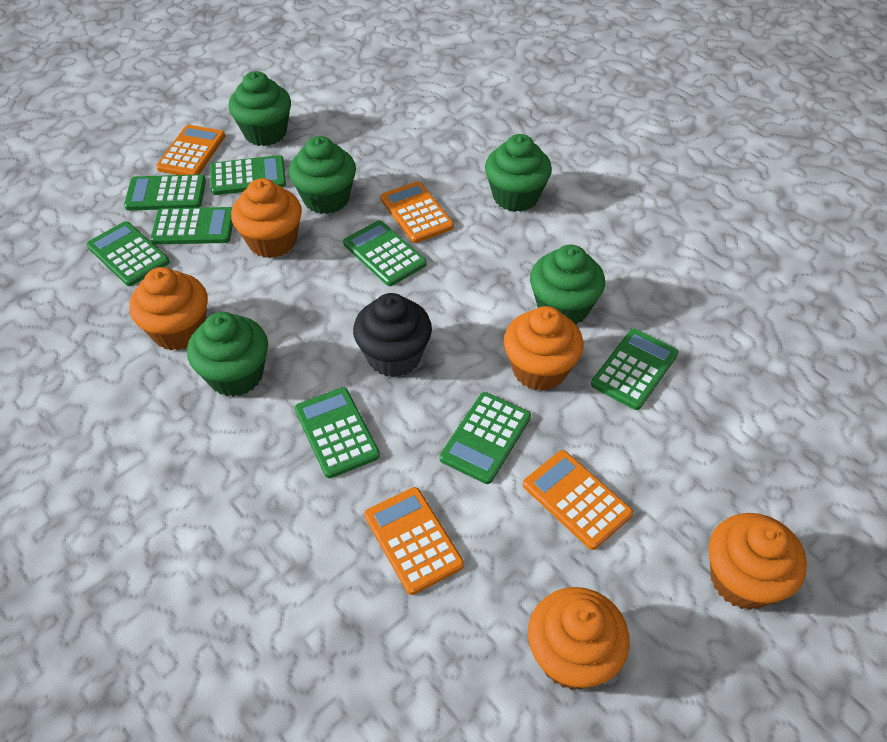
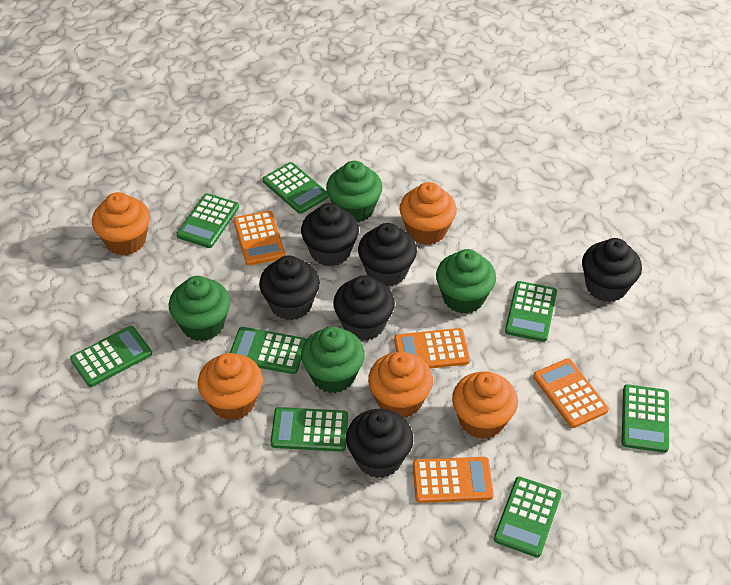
black cupcake: 1 -> 6
green cupcake: 5 -> 4

